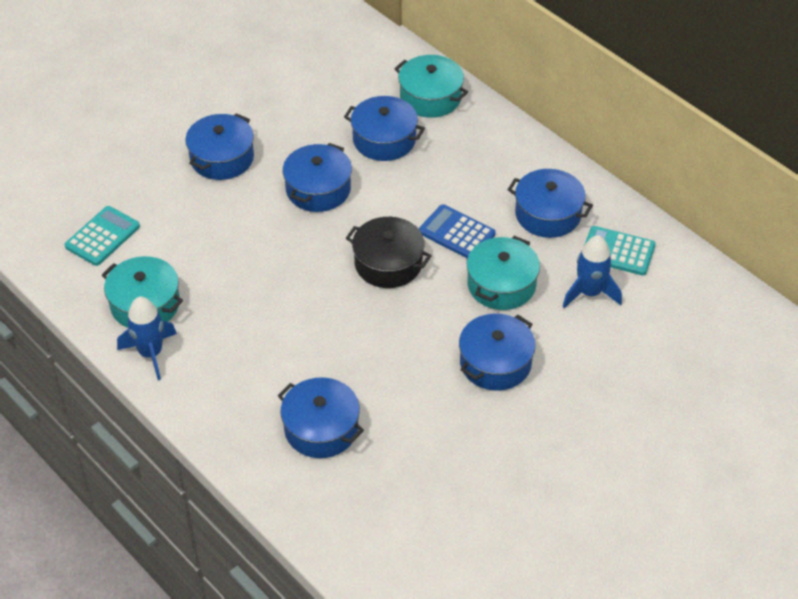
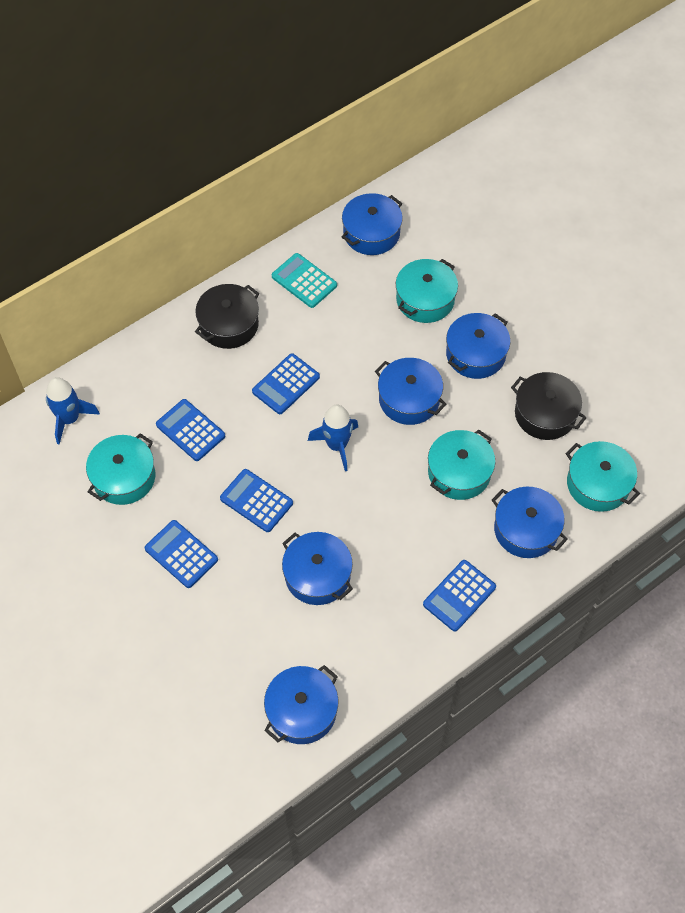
black pot: 1 -> 2
blue calculator: 1 -> 5
turquoise calculator: 2 -> 1
turquoise pot: 3 -> 4

